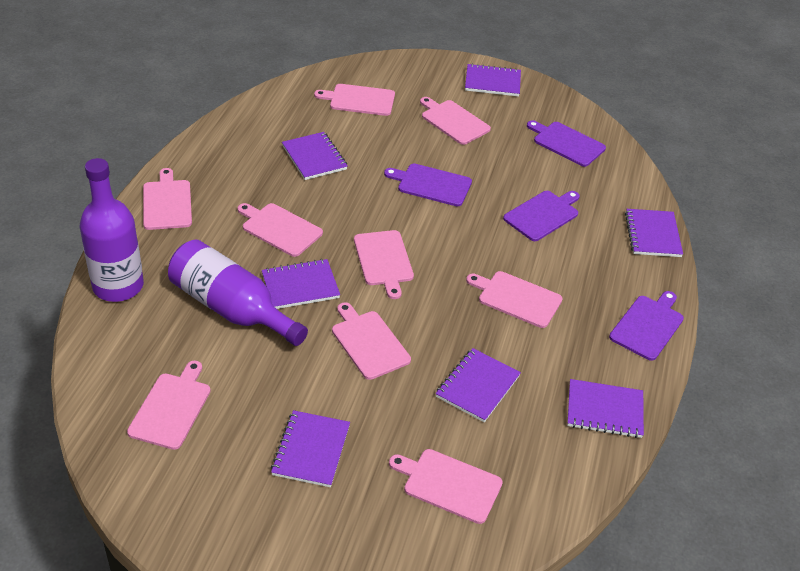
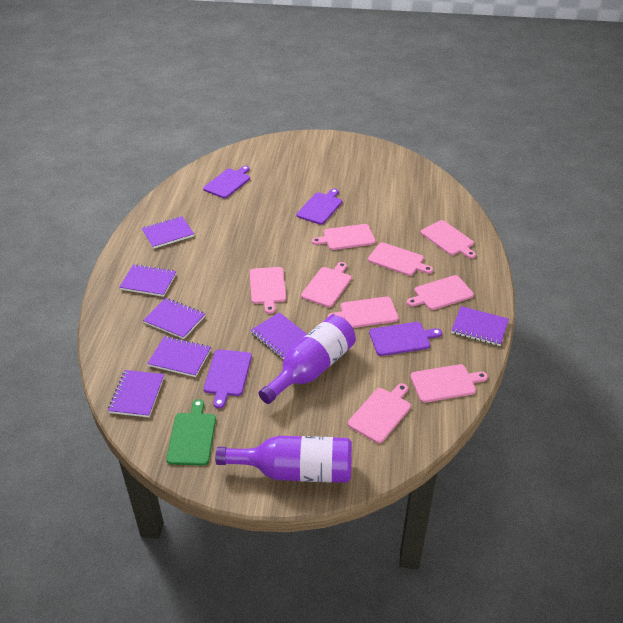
green cutting board: 0 -> 1

